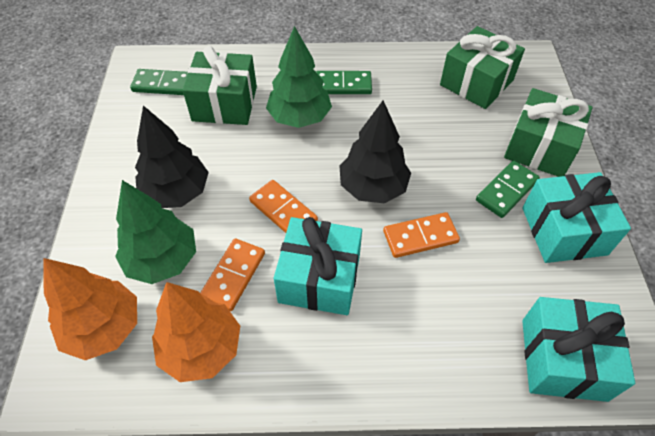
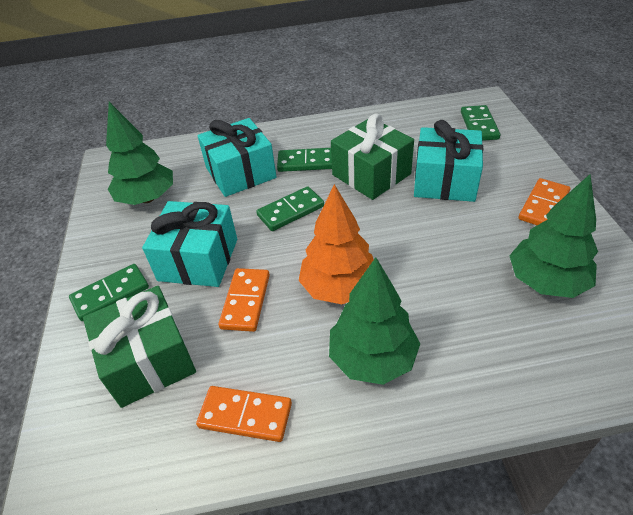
black tree: 2 -> 0
green domino: 3 -> 4
green gift: 3 -> 2
green tree: 2 -> 3
orange tree: 2 -> 1

